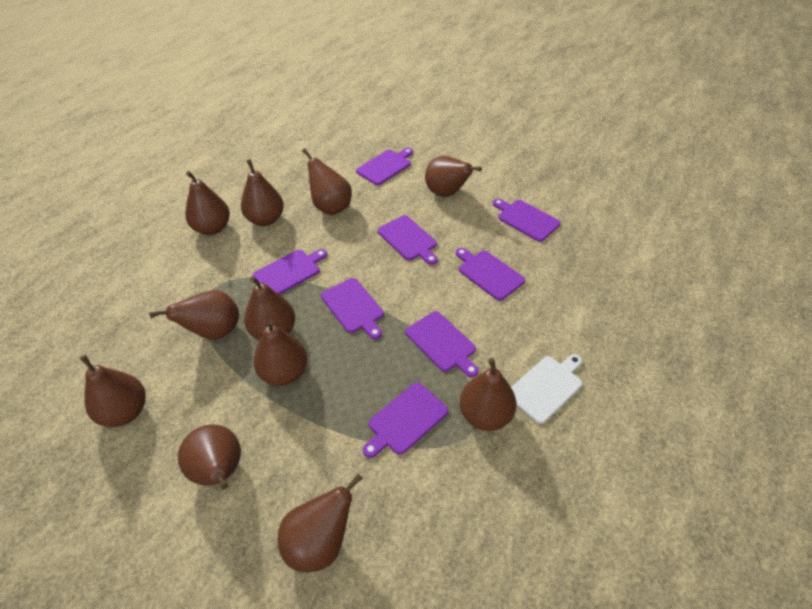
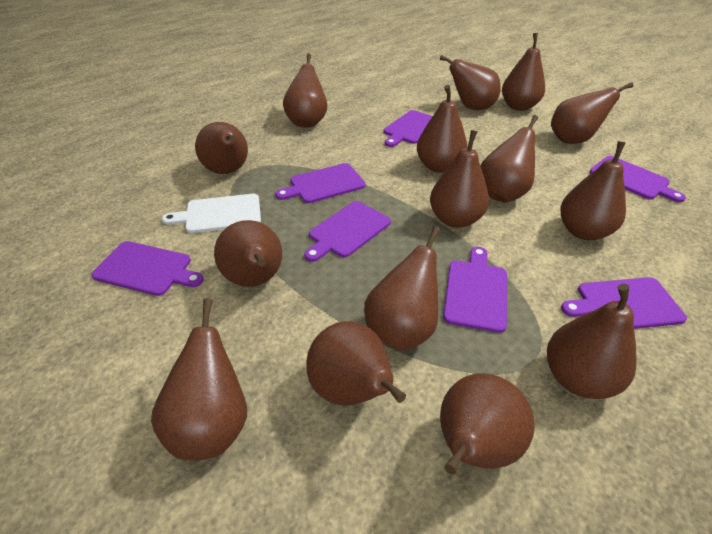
brown pear: 11 -> 15
purple cutting board: 8 -> 7

